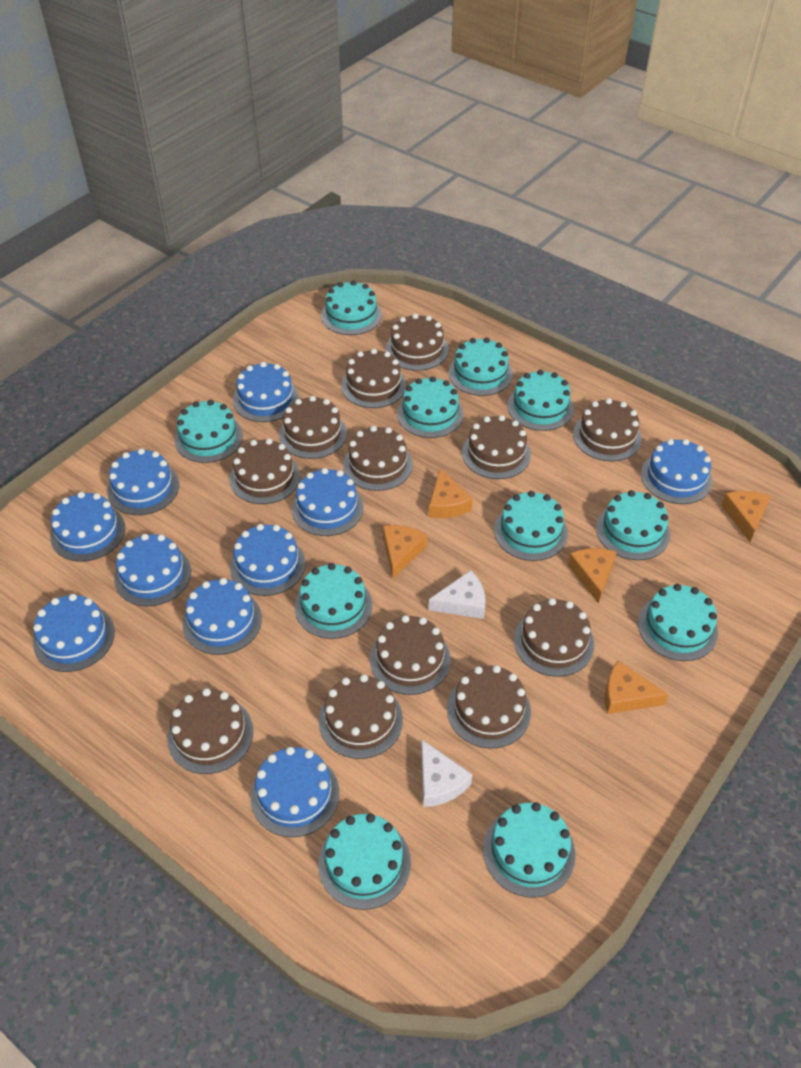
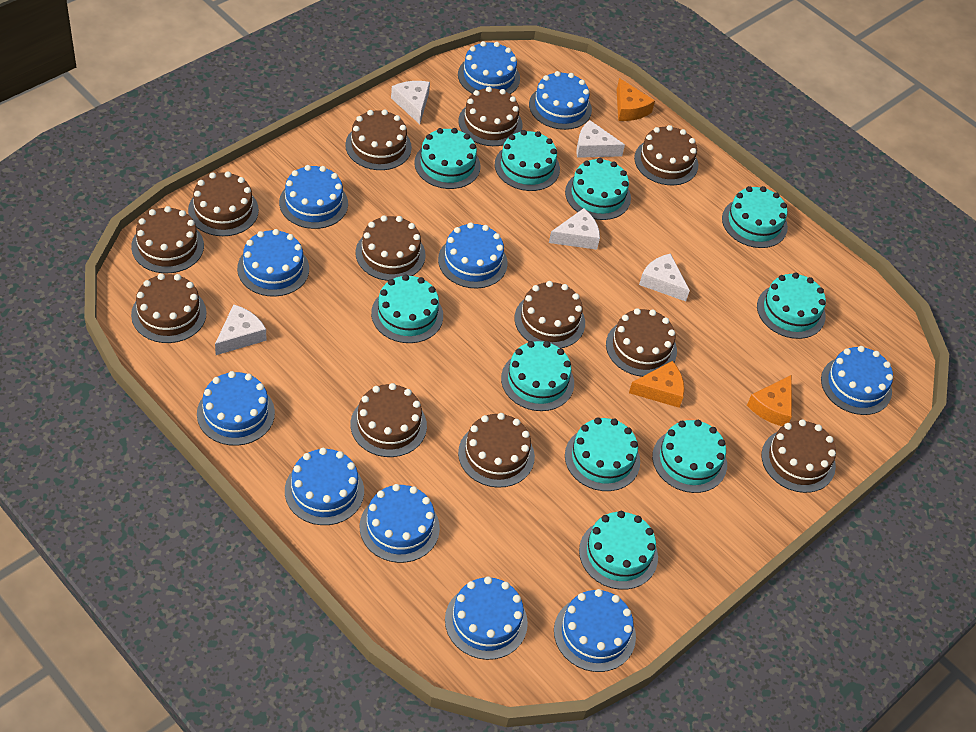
blue cake: 10 -> 11
orange cheese: 5 -> 3
turquoise cake: 11 -> 10
white cheese: 2 -> 5

